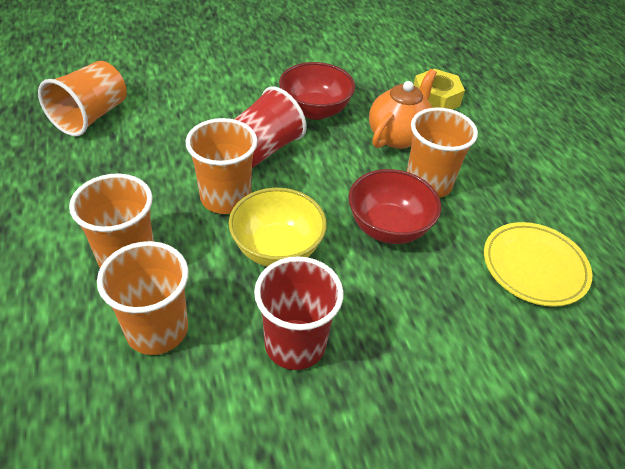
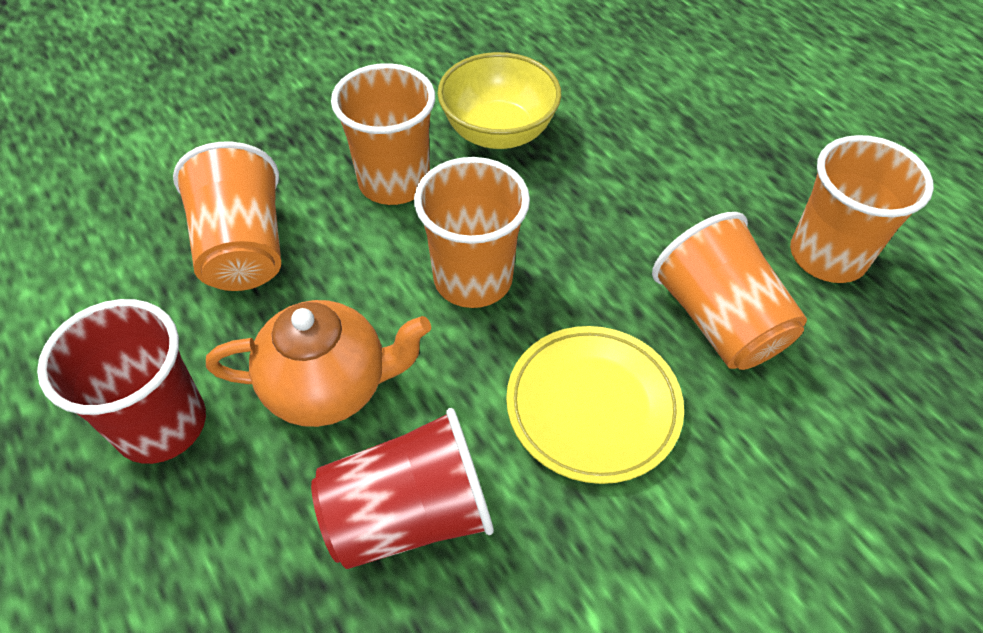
red bowl: 2 -> 0
yellow nut: 1 -> 0

